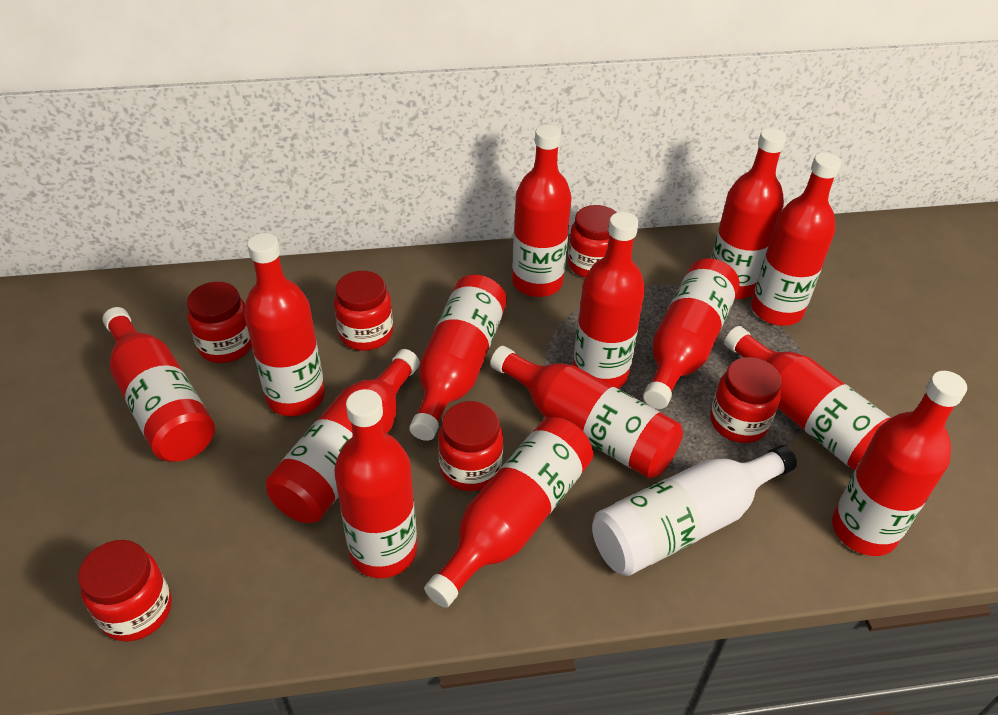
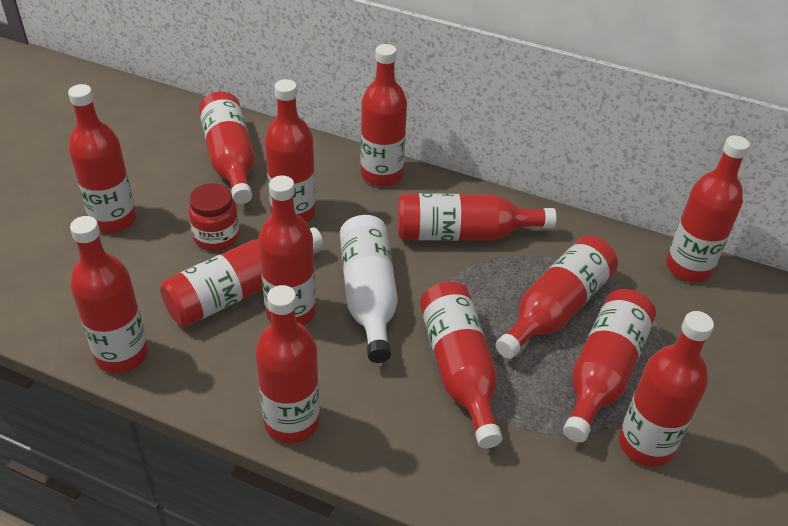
red jar: 6 -> 1

